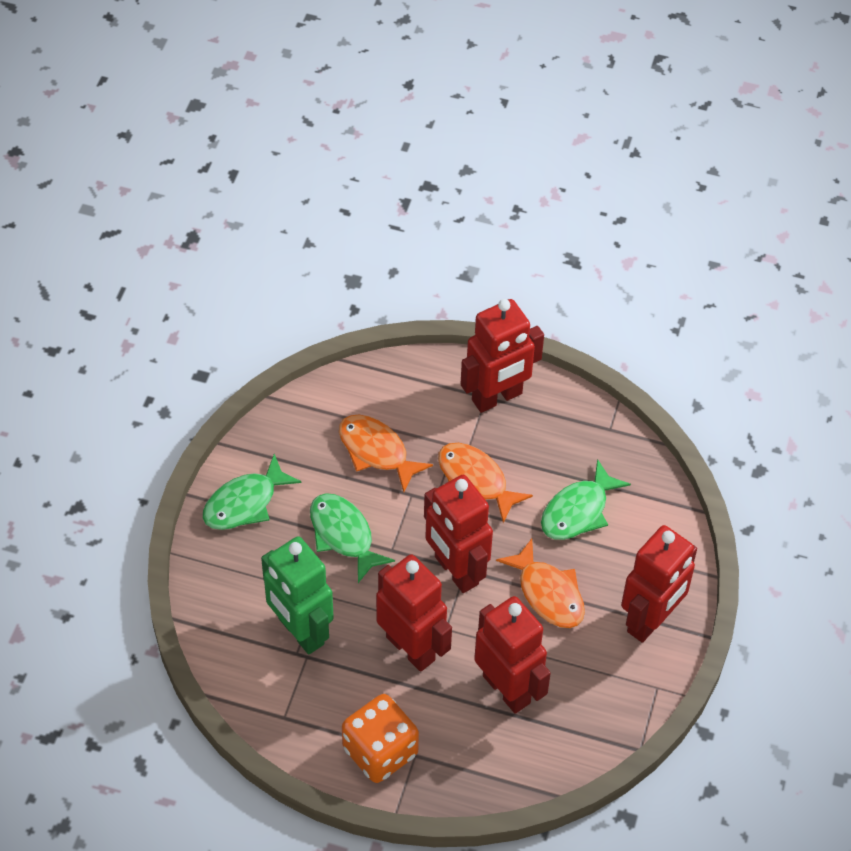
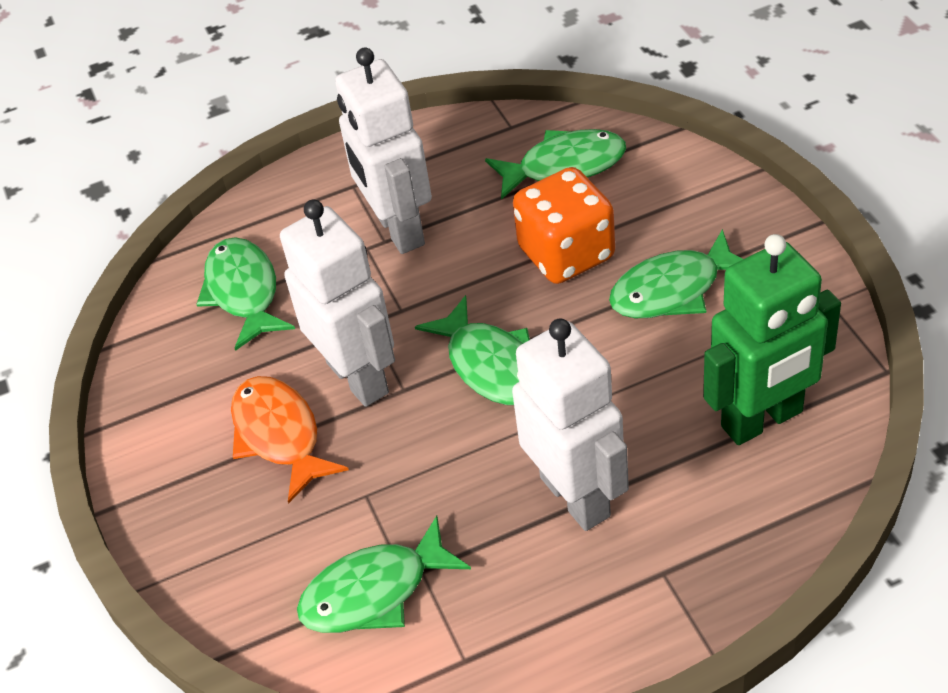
green fish: 3 -> 5
orange fish: 3 -> 1
red robot: 5 -> 0
white robot: 0 -> 3

